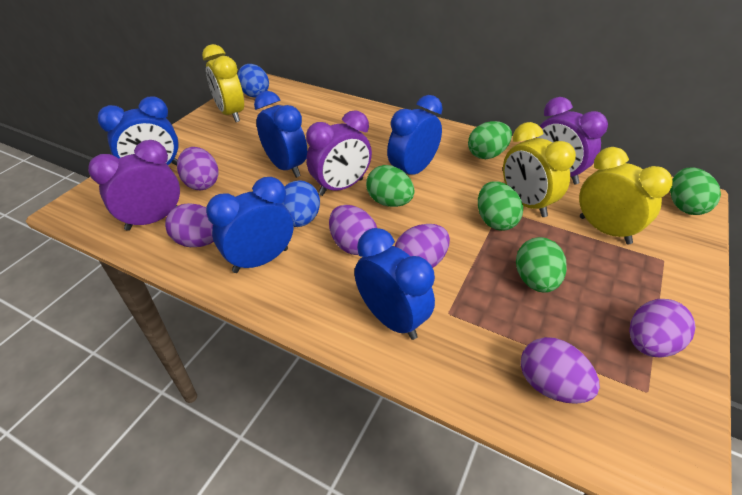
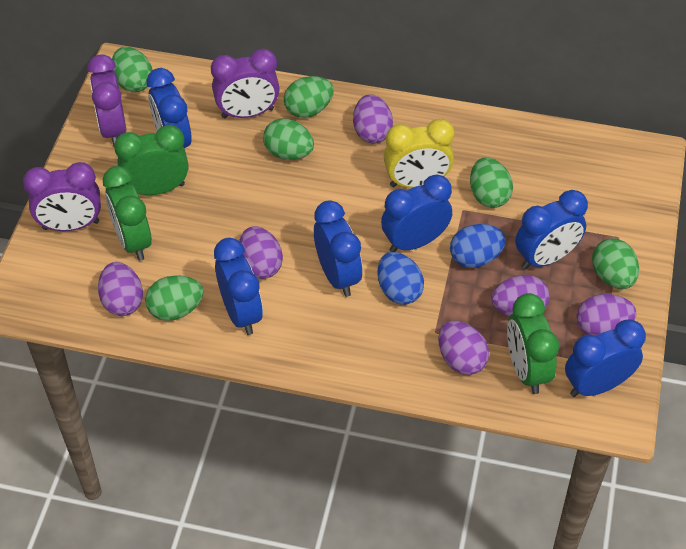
blue clock: 5 -> 6
green clock: 0 -> 3
green egg: 5 -> 6
yellow clock: 3 -> 1

